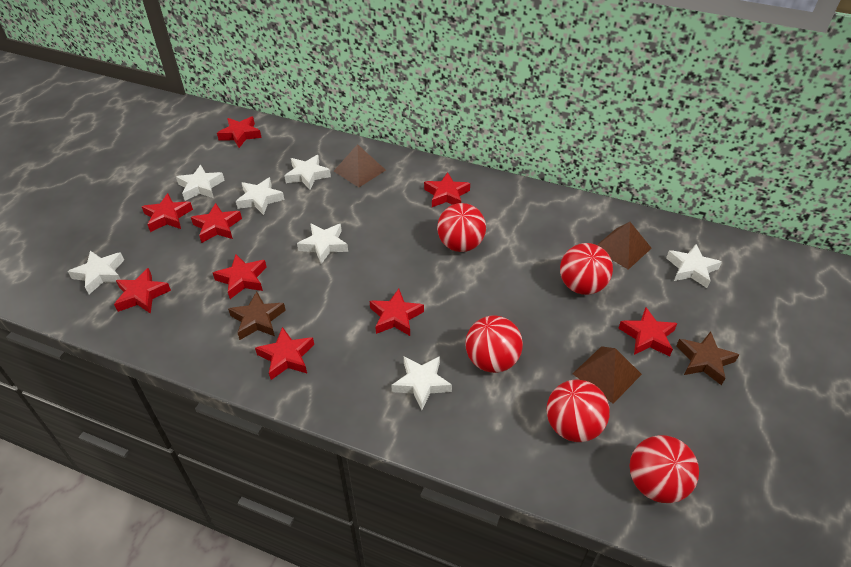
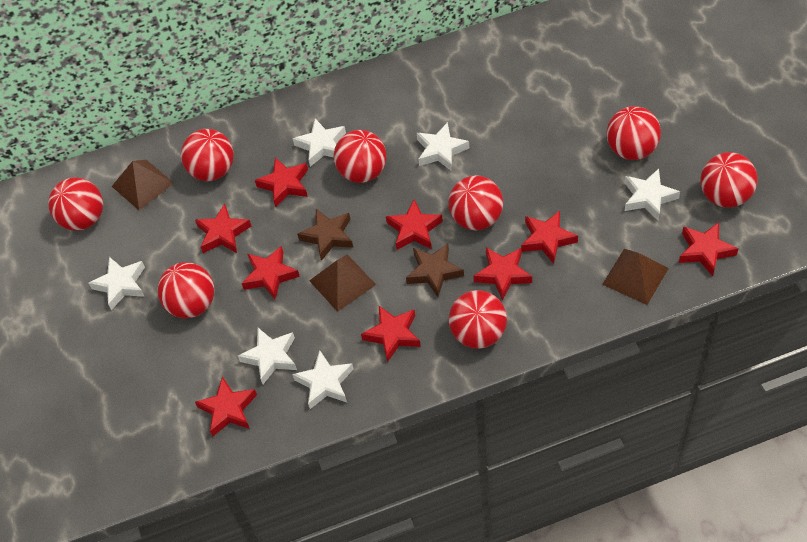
red ball: 5 -> 8
white star: 7 -> 6

